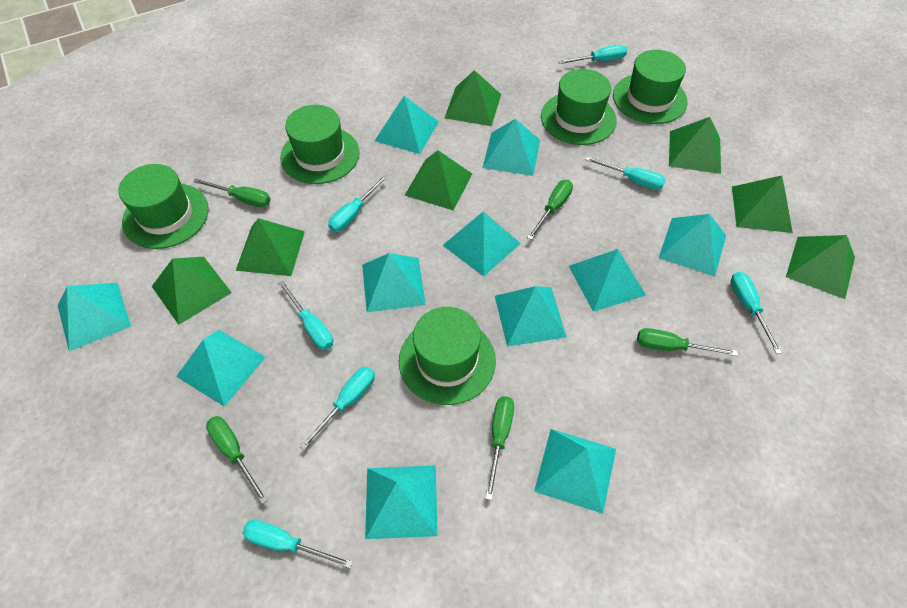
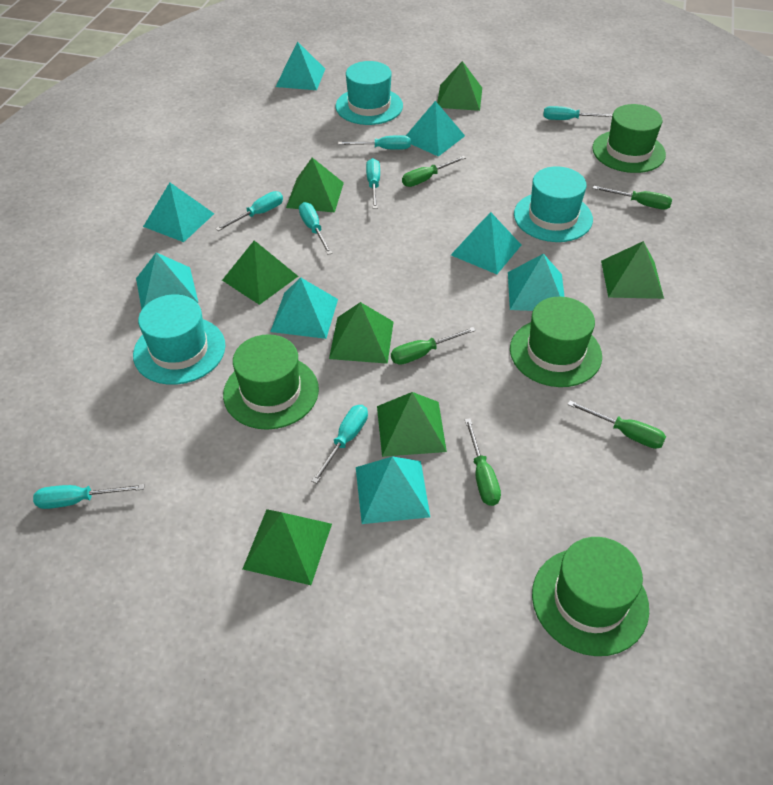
green hat: 5 -> 4
turquoise hat: 0 -> 3
turquoise pyramid: 11 -> 8

